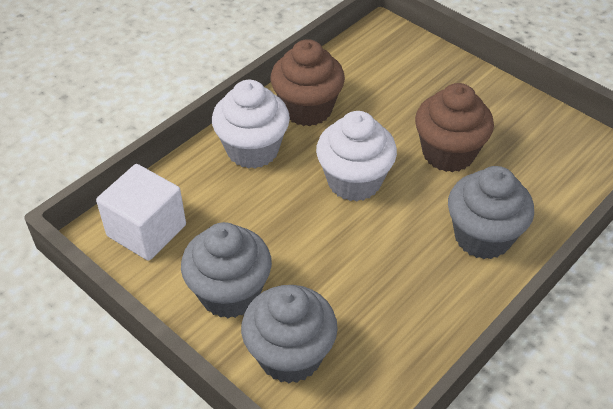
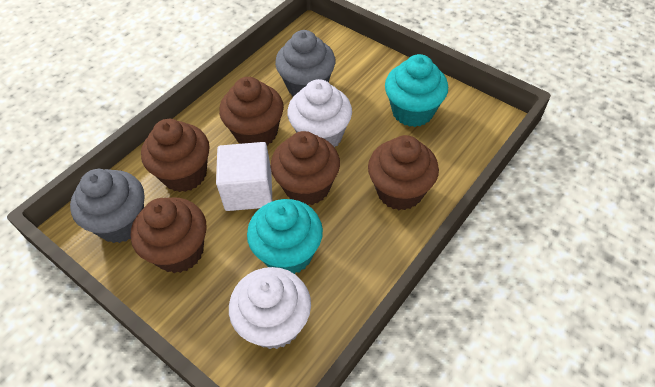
brown cupcake: 2 -> 5
grey cupcake: 3 -> 2
turquoise cupcake: 0 -> 2

